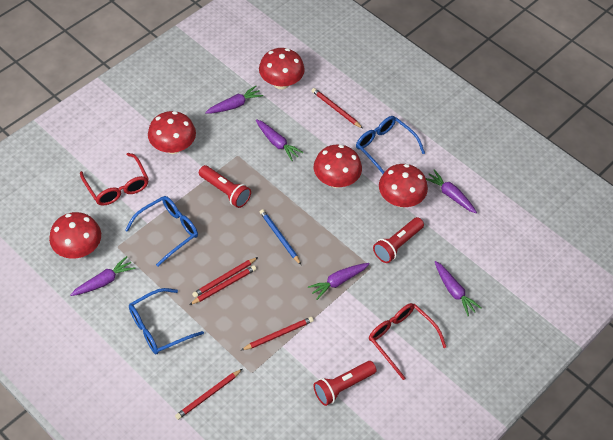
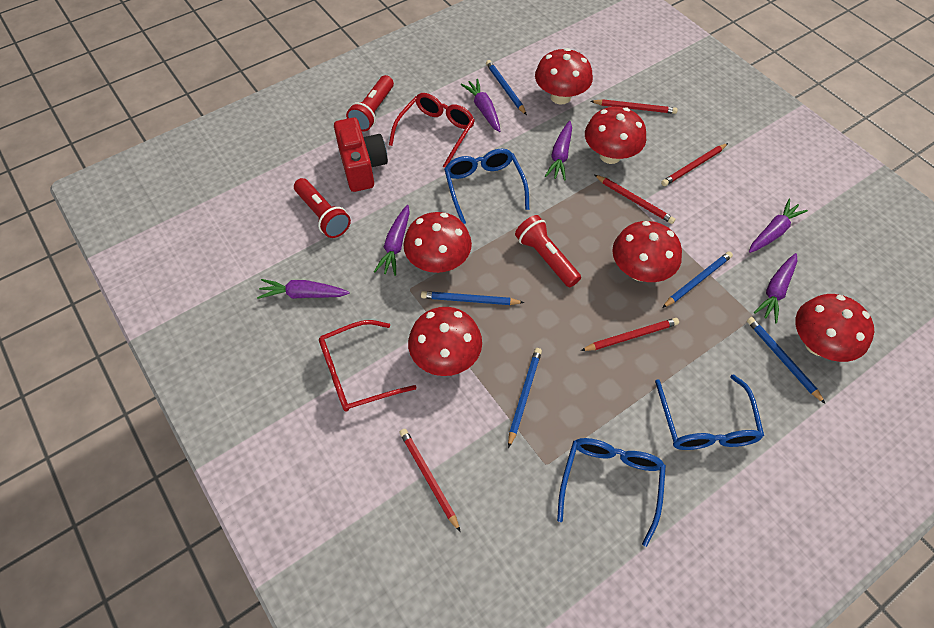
blue pencil: 1 -> 5
red camera: 0 -> 1
red mushroom: 5 -> 6

